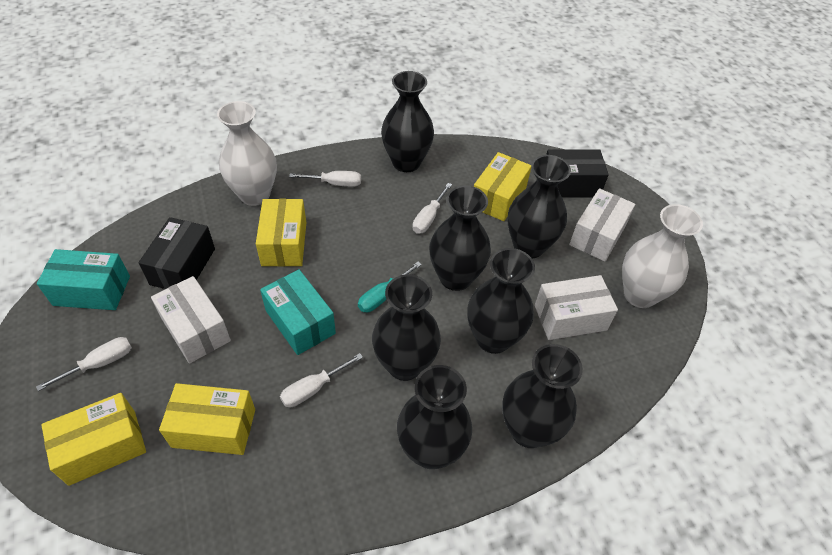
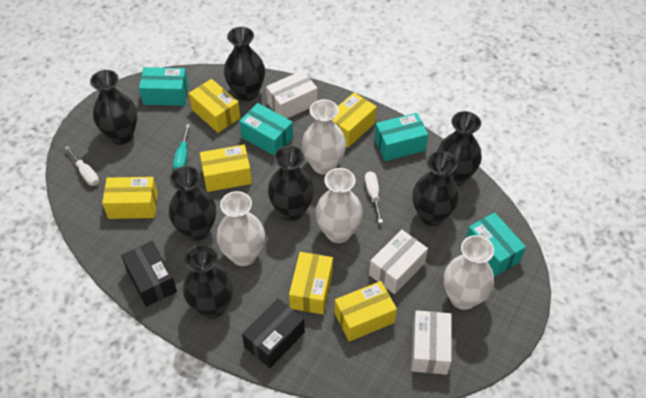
turquoise box: 2 -> 4
white screwdriver: 4 -> 2
white vase: 2 -> 4
yellow box: 4 -> 6

